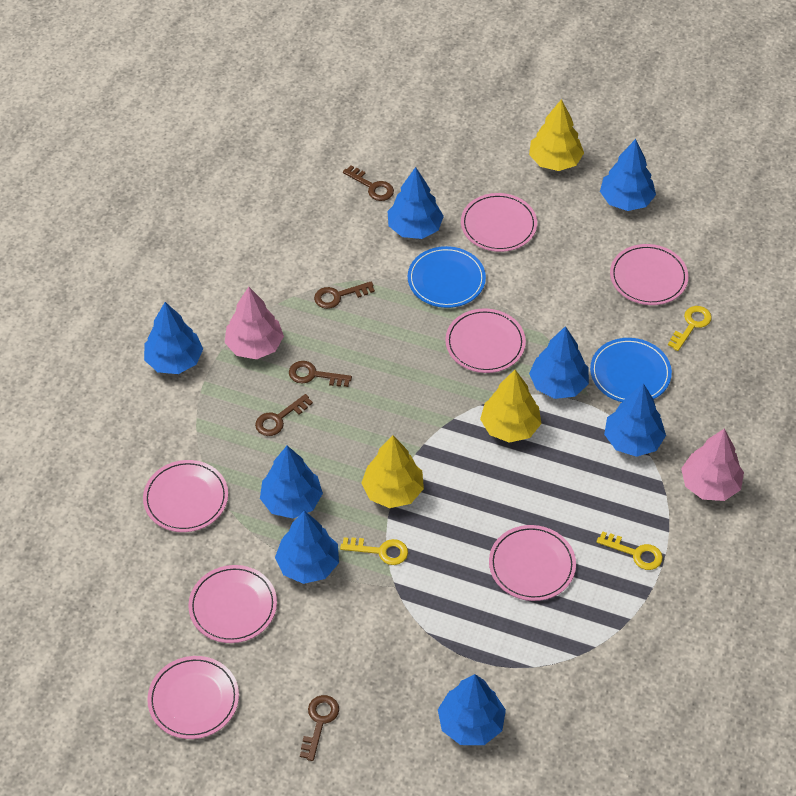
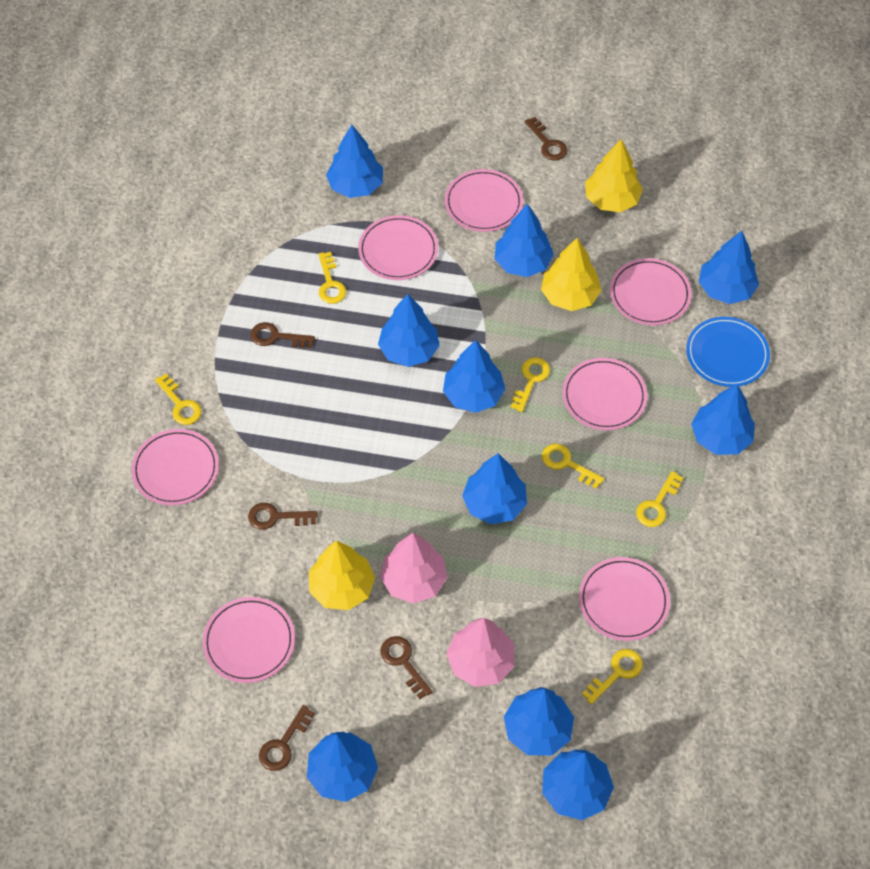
blue plate: 2 -> 1
blue tree: 8 -> 10
yellow key: 3 -> 6

